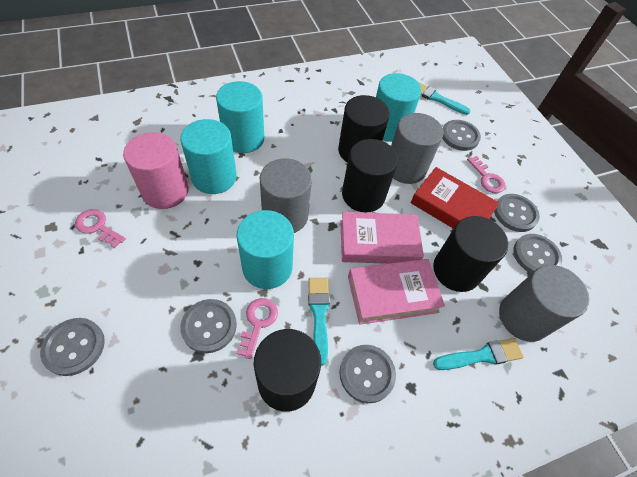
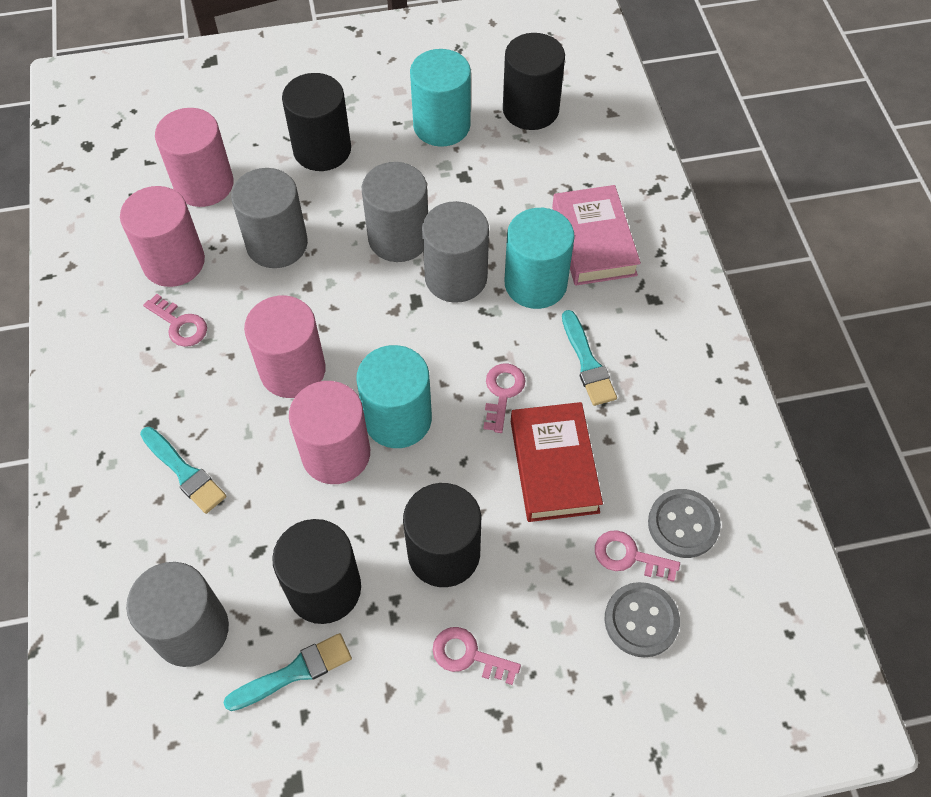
grey button: 6 -> 2
grey cylinder: 3 -> 4
pink book: 2 -> 1
pink cylinder: 1 -> 4
pink key: 3 -> 4
turquoise cylinder: 4 -> 3

